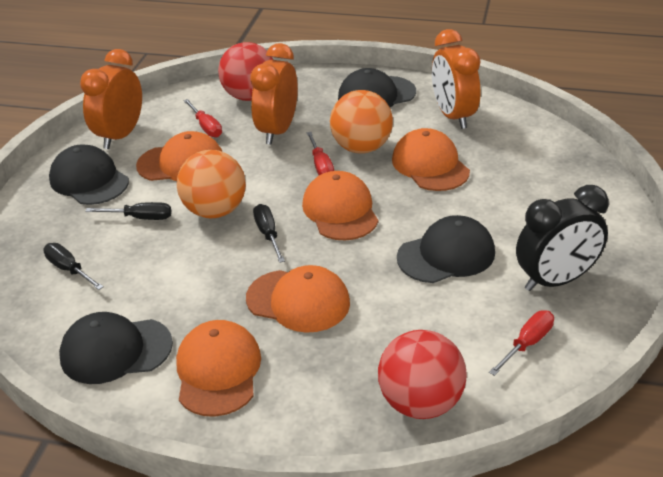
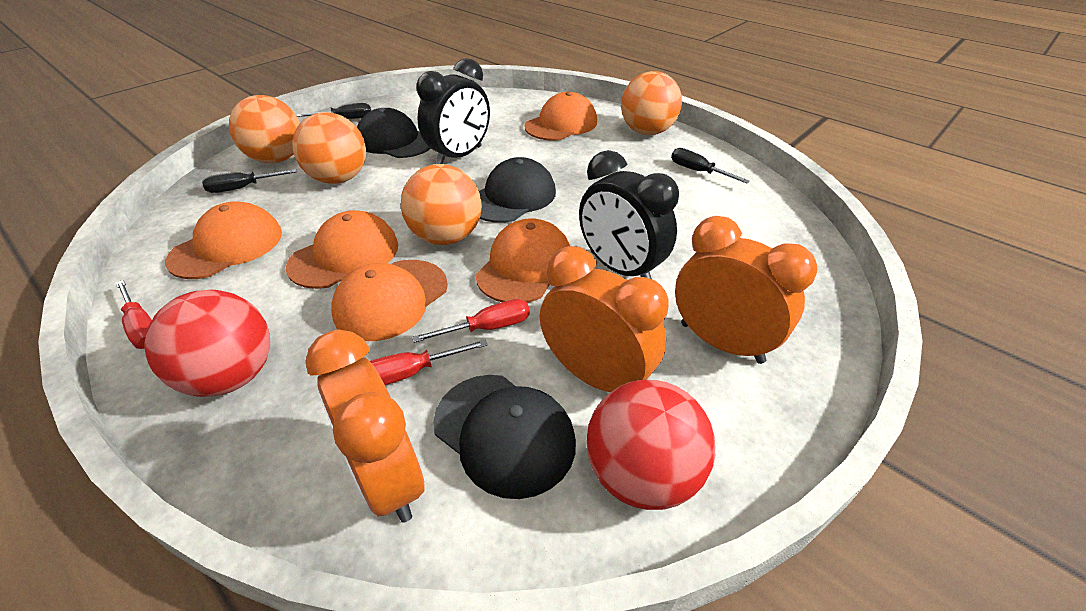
black cap: 4 -> 3
black clock: 1 -> 2
orange ball: 2 -> 4

